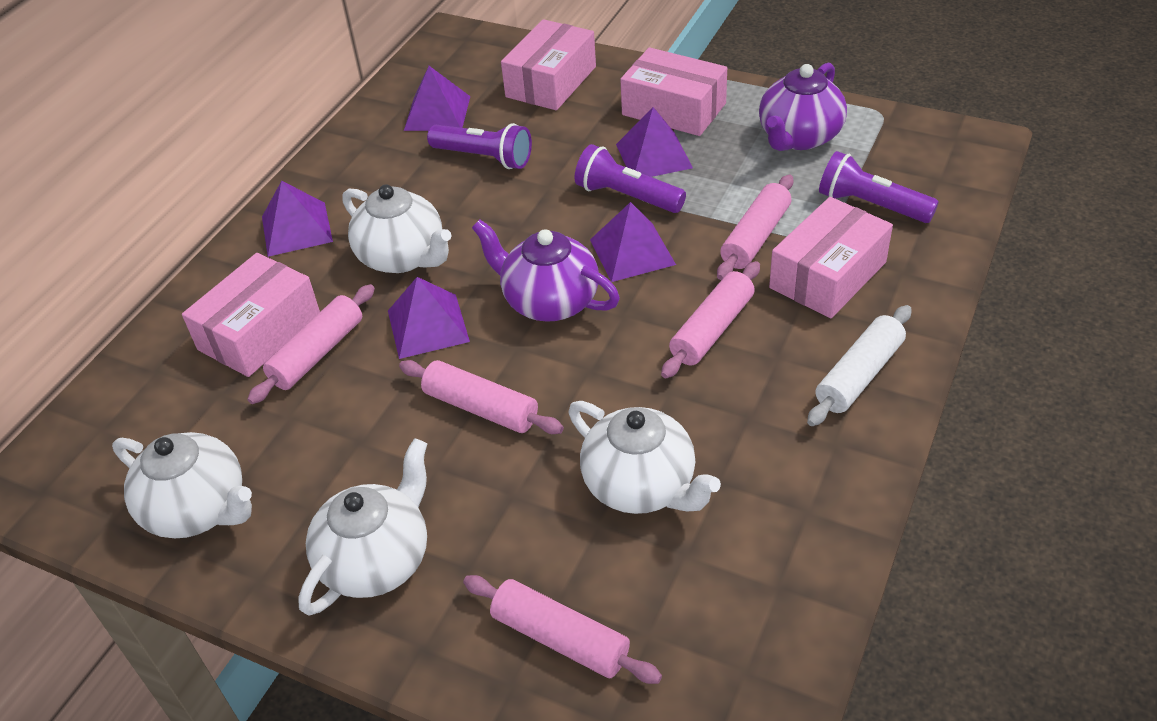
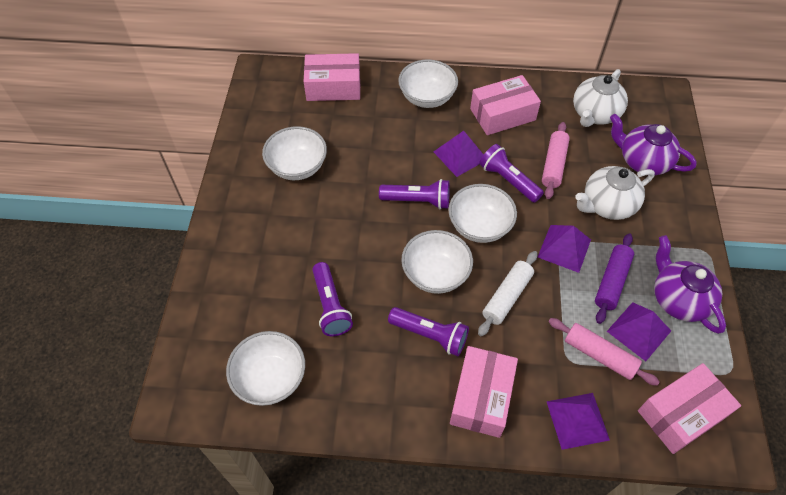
pink rolling pin: 5 -> 2
purple flashlight: 3 -> 4
purple pyramid: 5 -> 4
purple rolling pin: 0 -> 1
white bowl: 0 -> 5
white teapot: 4 -> 2

